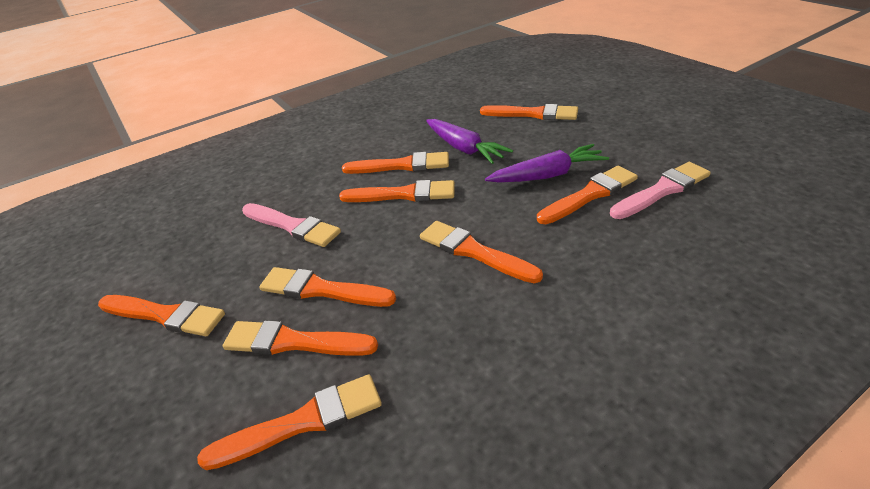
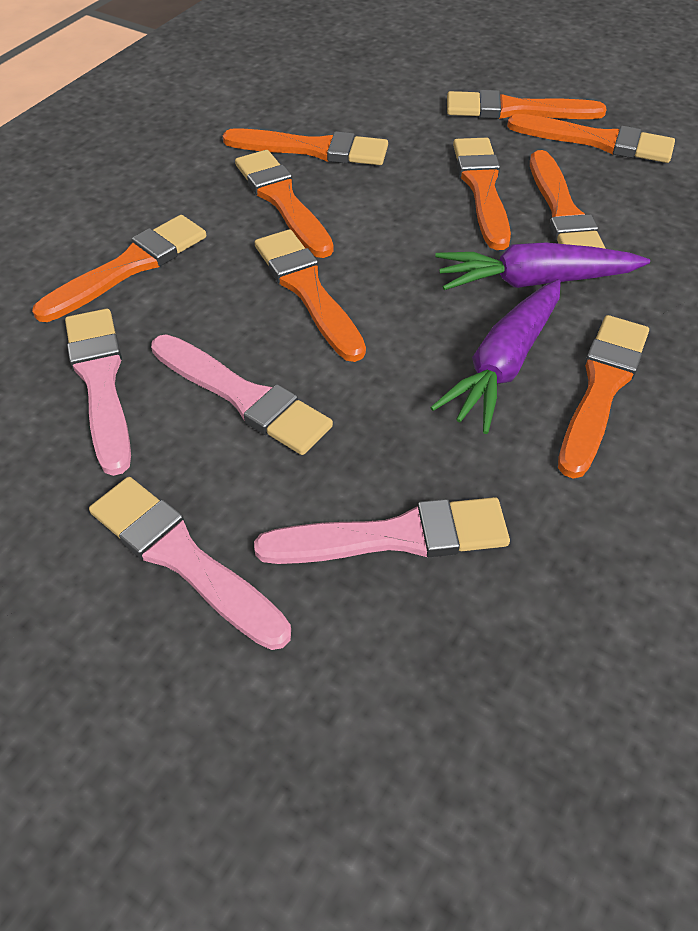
pink brush: 2 -> 4

